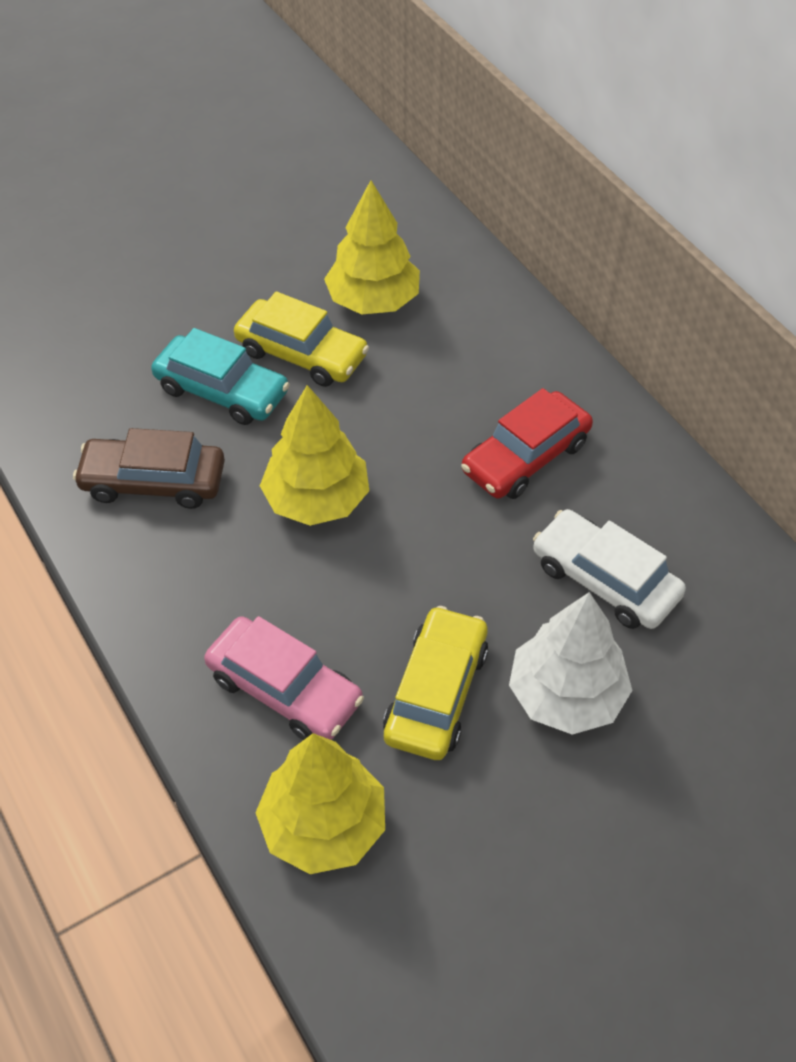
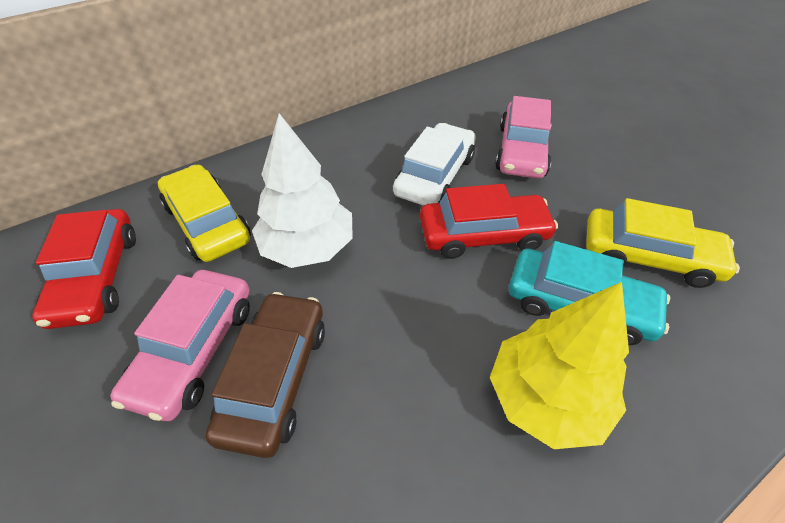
pink car: 1 -> 2
red car: 1 -> 2
yellow tree: 3 -> 1

